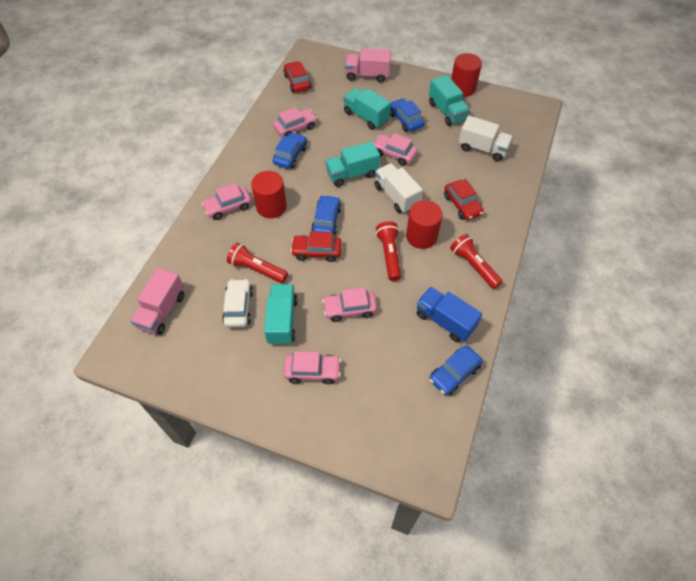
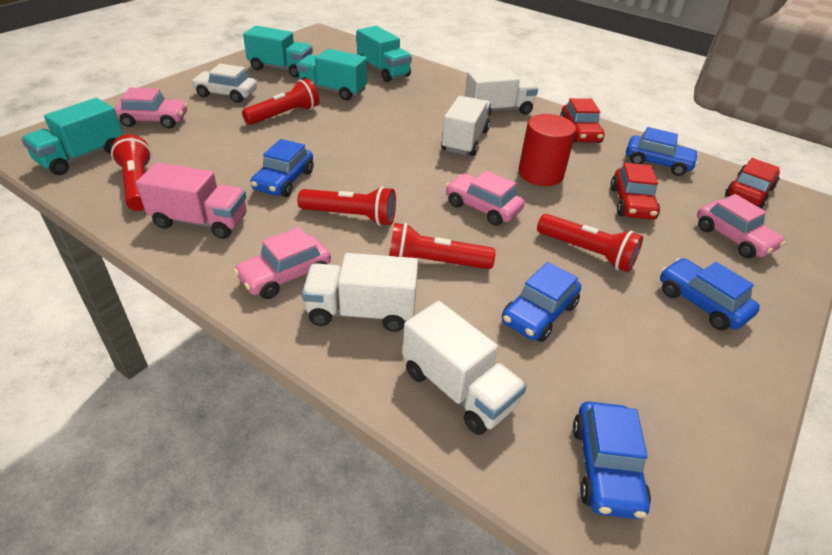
blue car: 4 -> 5
blue truck: 1 -> 0
pink car: 5 -> 4
pink truck: 2 -> 1
red cylinder: 3 -> 1
red flashlight: 3 -> 5
white truck: 2 -> 4

